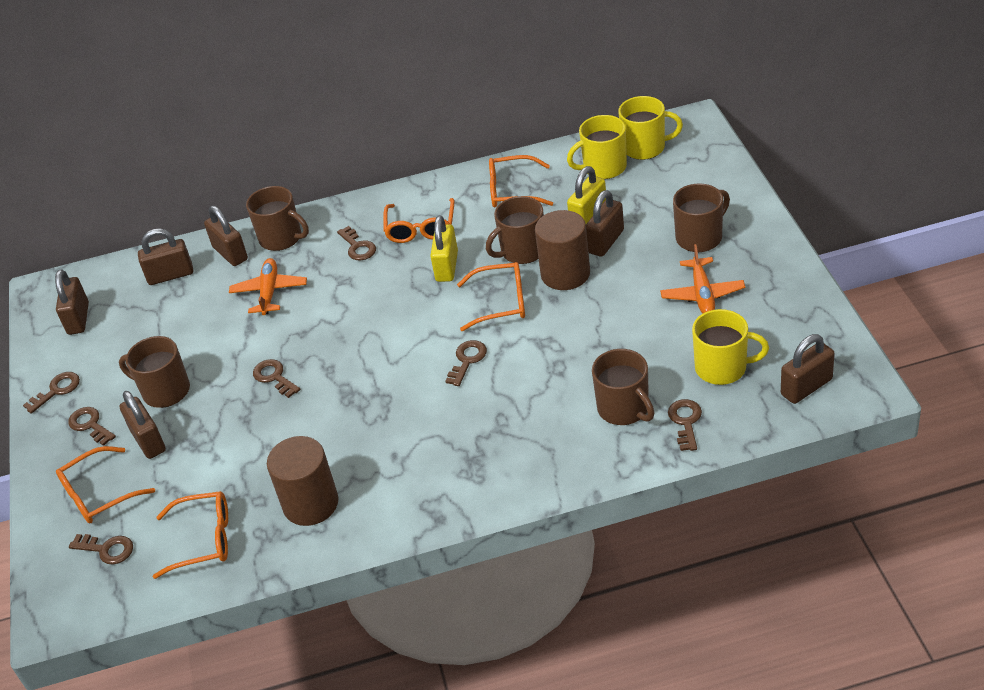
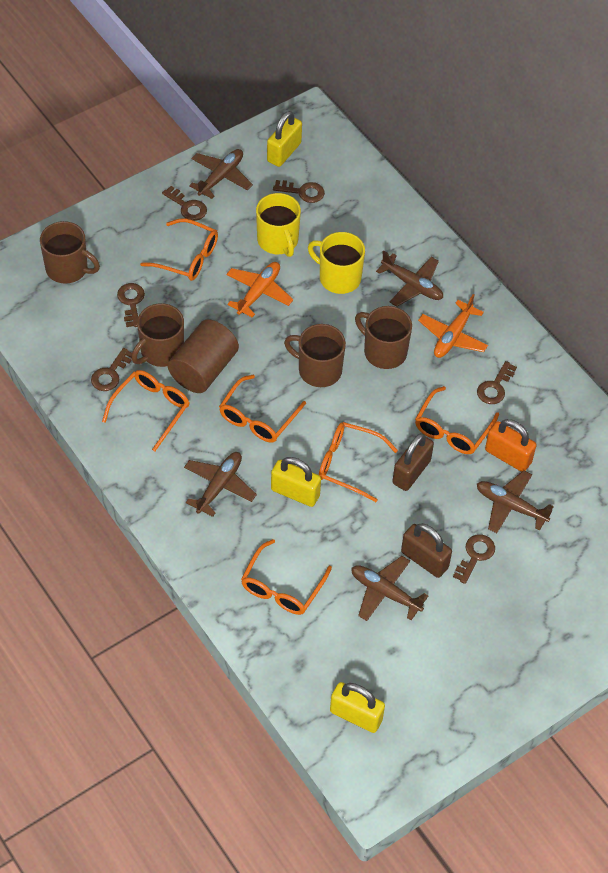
brown cylinder: 2 -> 1
brown key: 7 -> 6
brown mug: 5 -> 4
brown padlock: 6 -> 2
brown plane: 0 -> 5
orange glasses: 5 -> 6
orange padlock: 0 -> 1
yellow mug: 3 -> 2
yellow padlock: 2 -> 3

